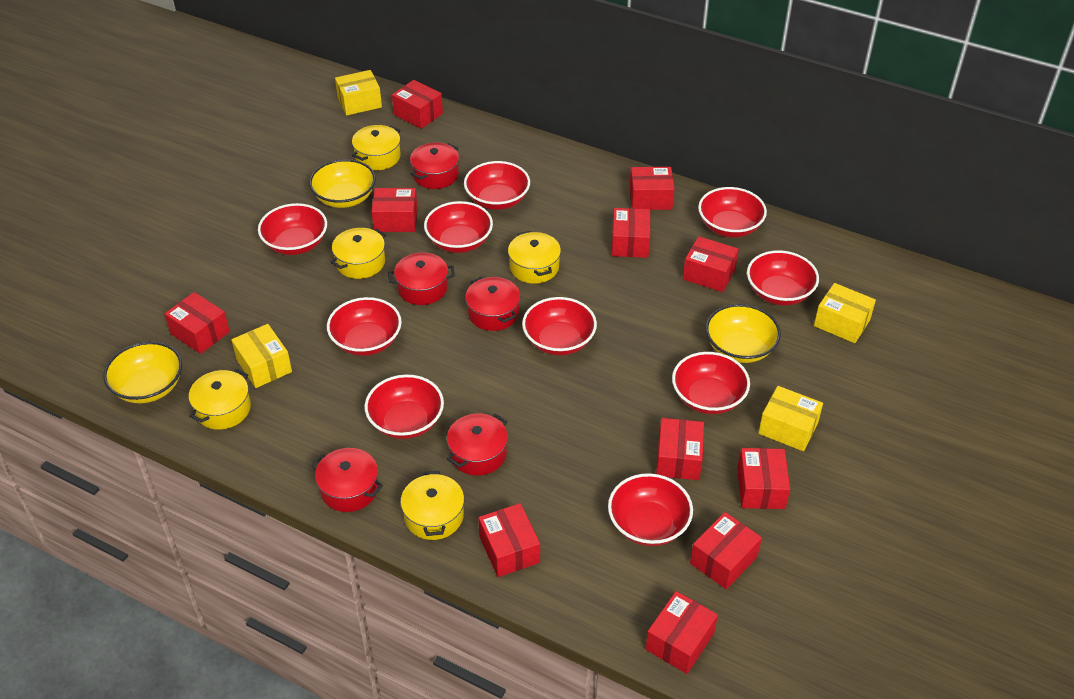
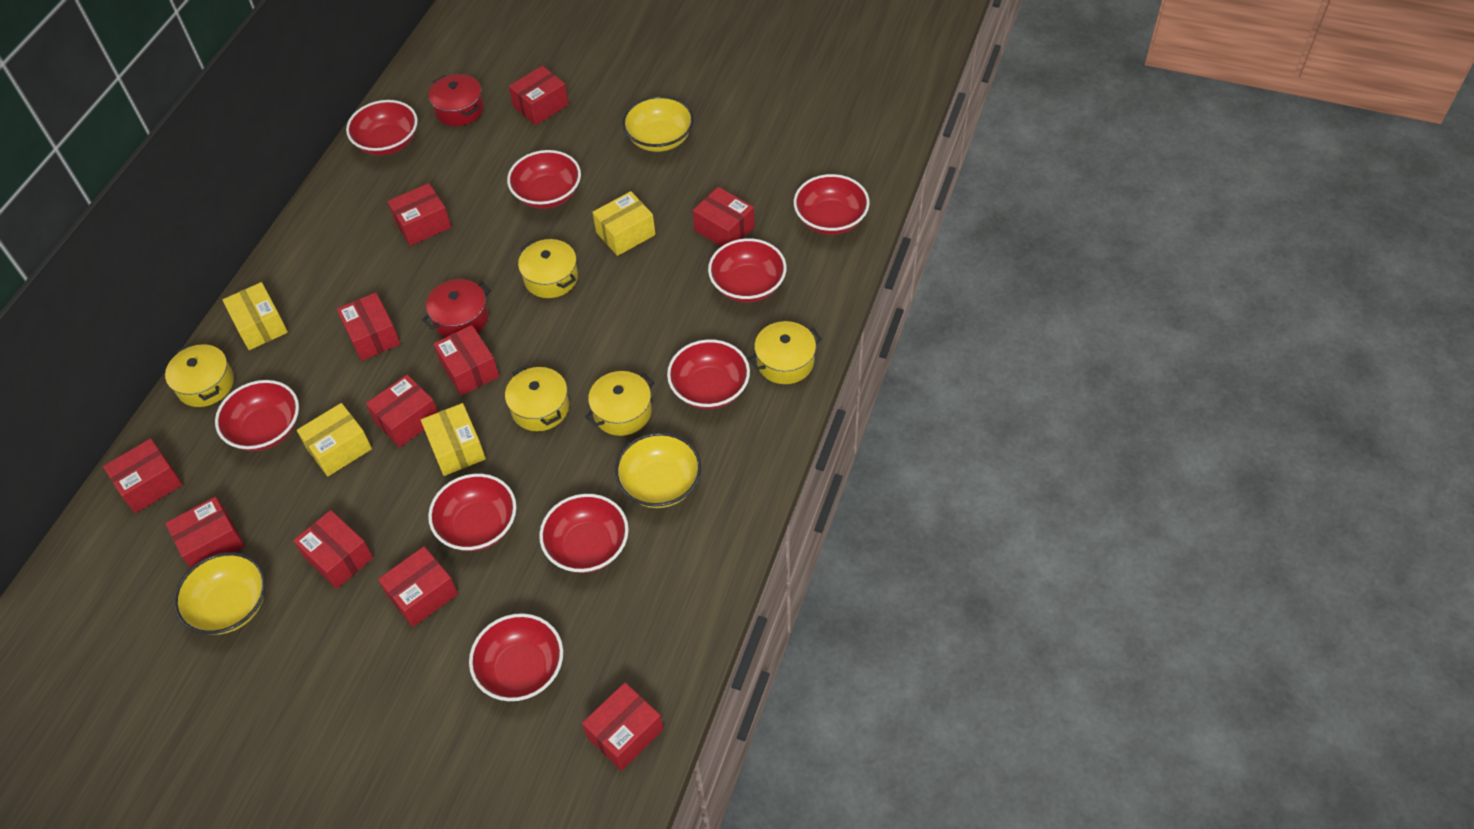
red bowl: 10 -> 9
red pot: 5 -> 2

